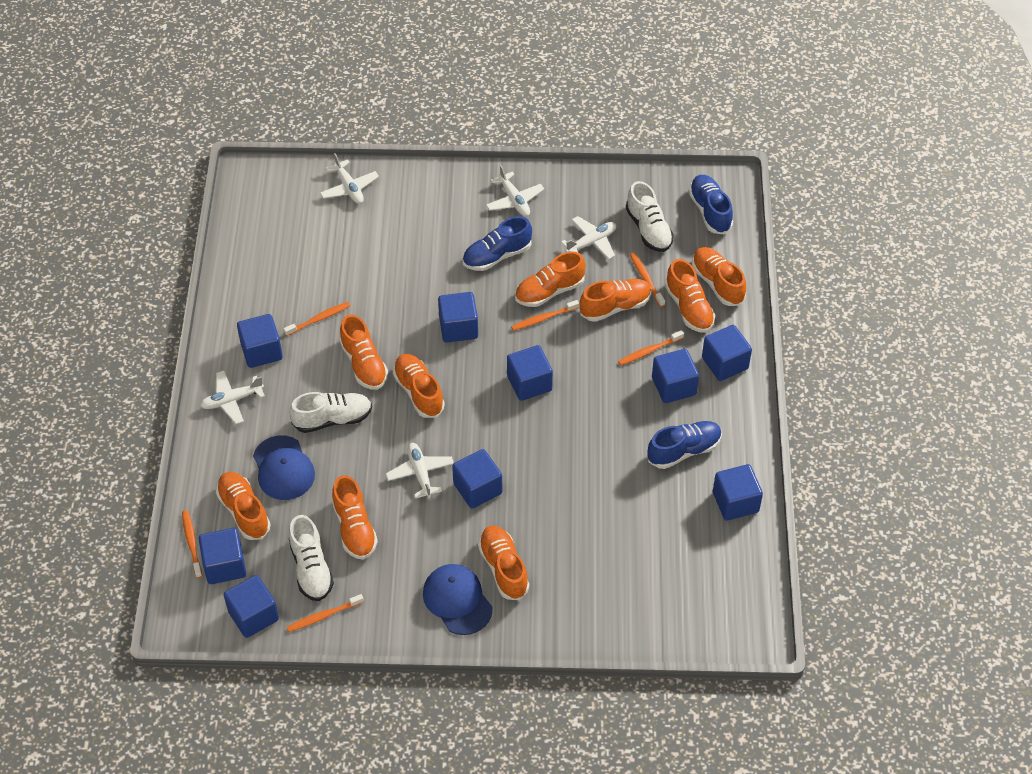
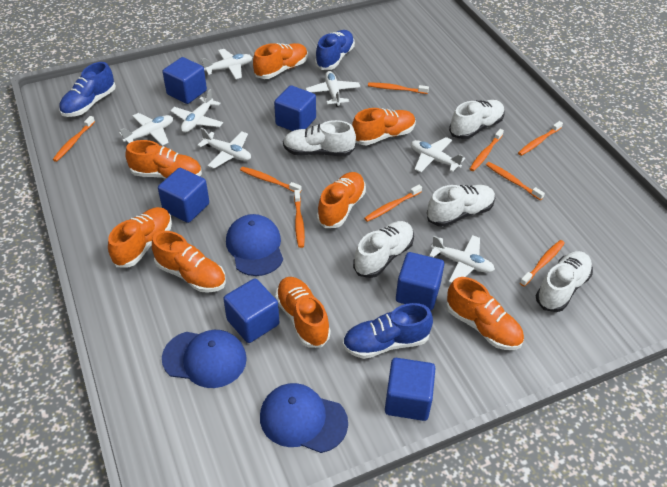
blue cap: 2 -> 3
blue cube: 9 -> 6
orange shoe: 9 -> 8
orange toothbrush: 6 -> 9
white plane: 5 -> 7
white shoe: 3 -> 5

